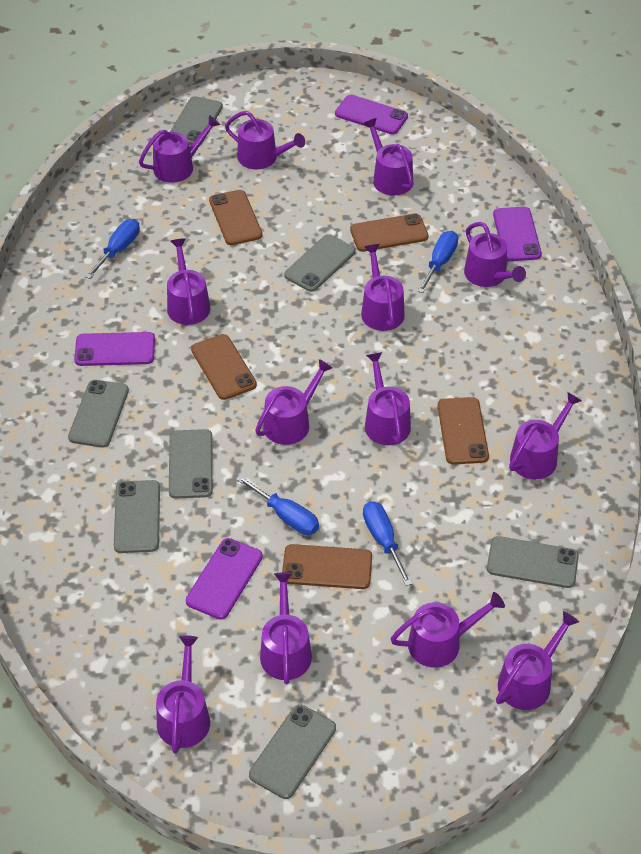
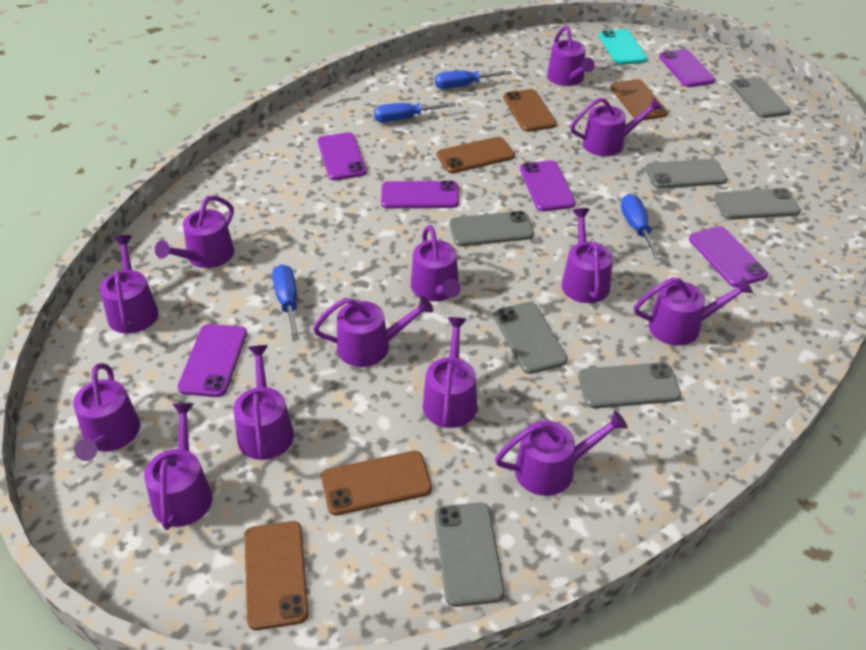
purple phone: 4 -> 6
turquoise phone: 0 -> 1

